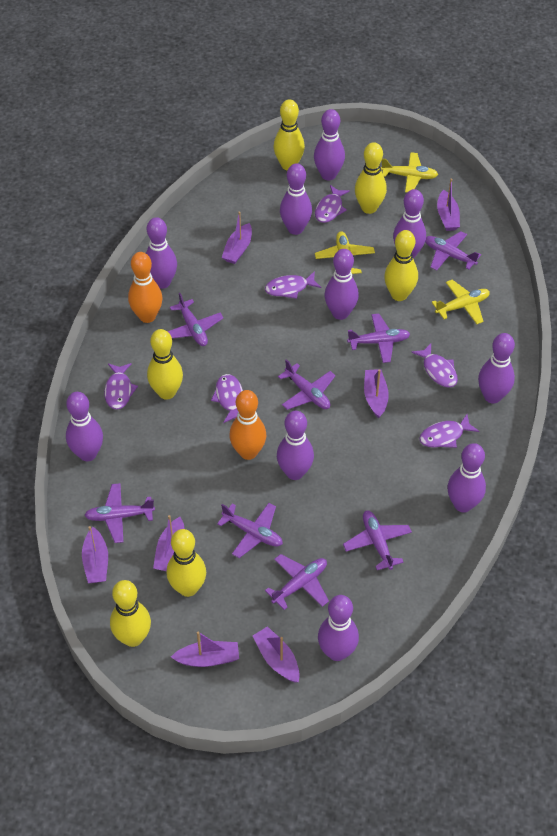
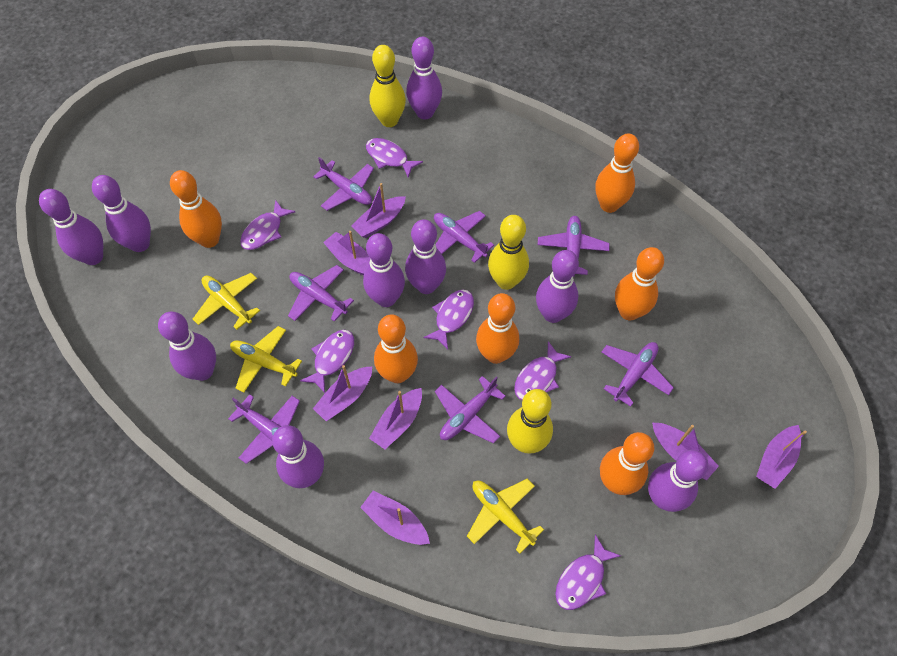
orange bowling pin: 2 -> 6
purple bowling pin: 10 -> 9
purple plane: 8 -> 7
yellow bowling pin: 6 -> 3

